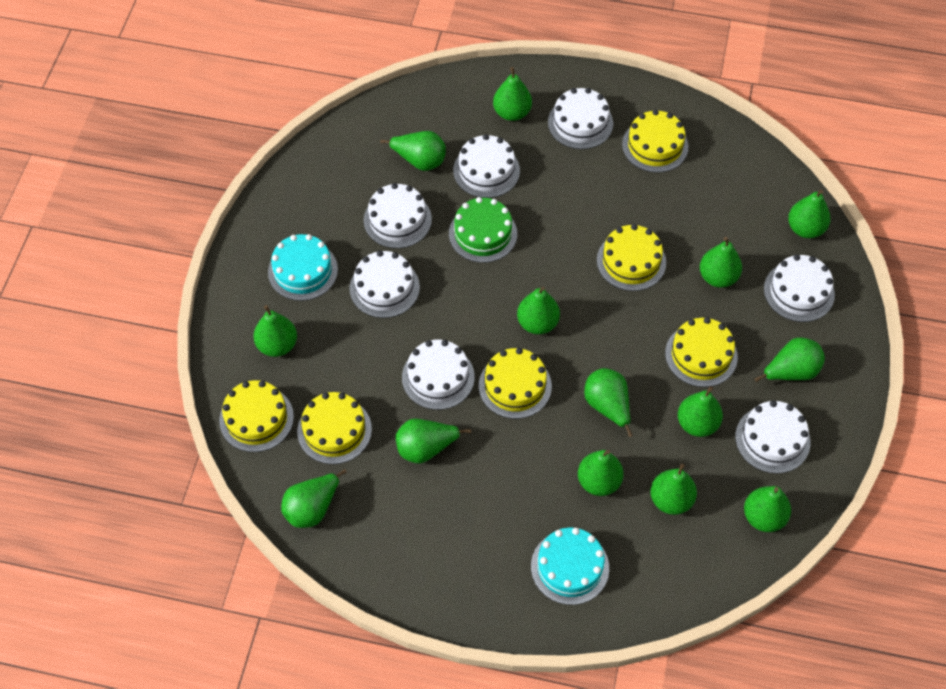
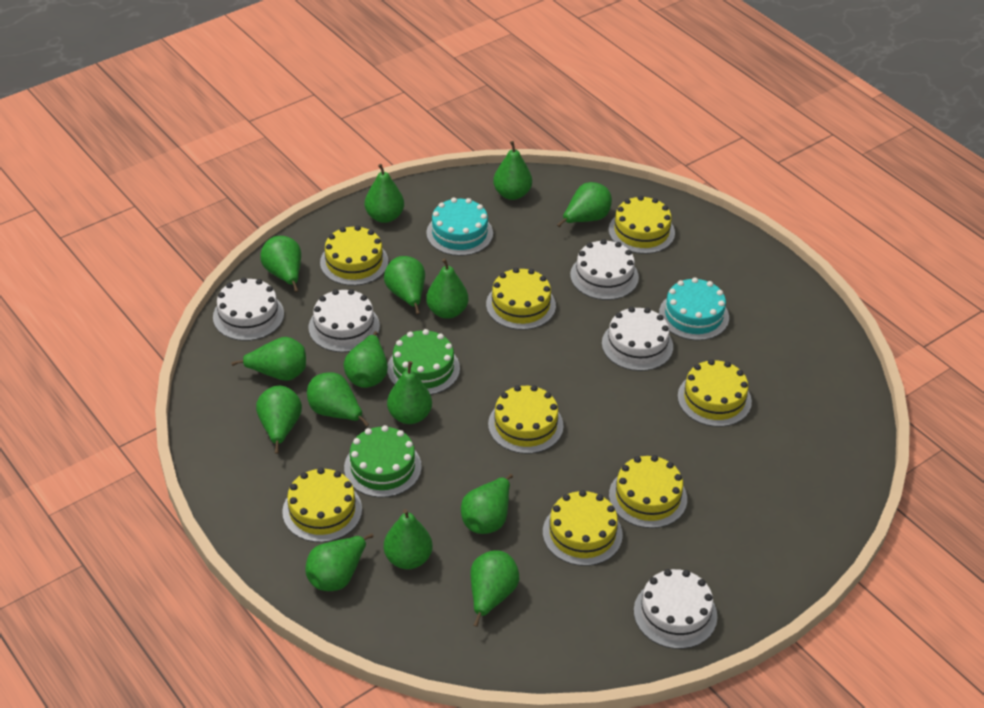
green cake: 1 -> 2
green pear: 14 -> 15
white cake: 7 -> 5
yellow cake: 6 -> 8

